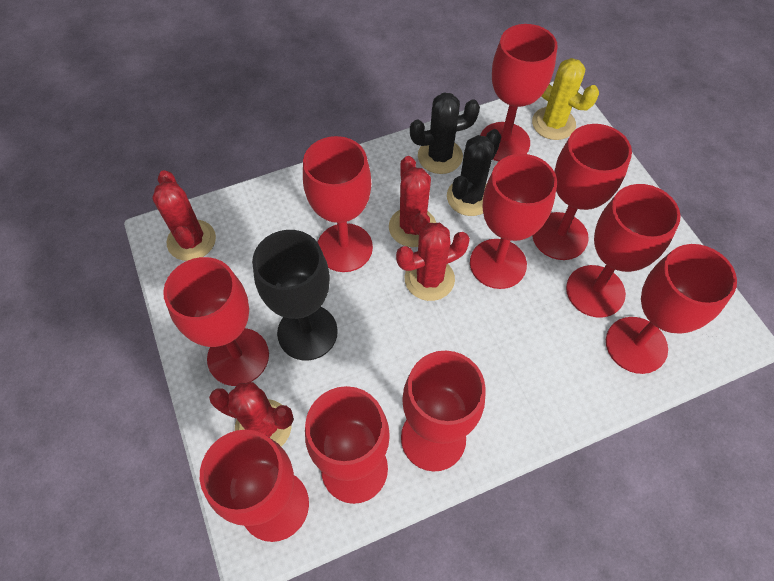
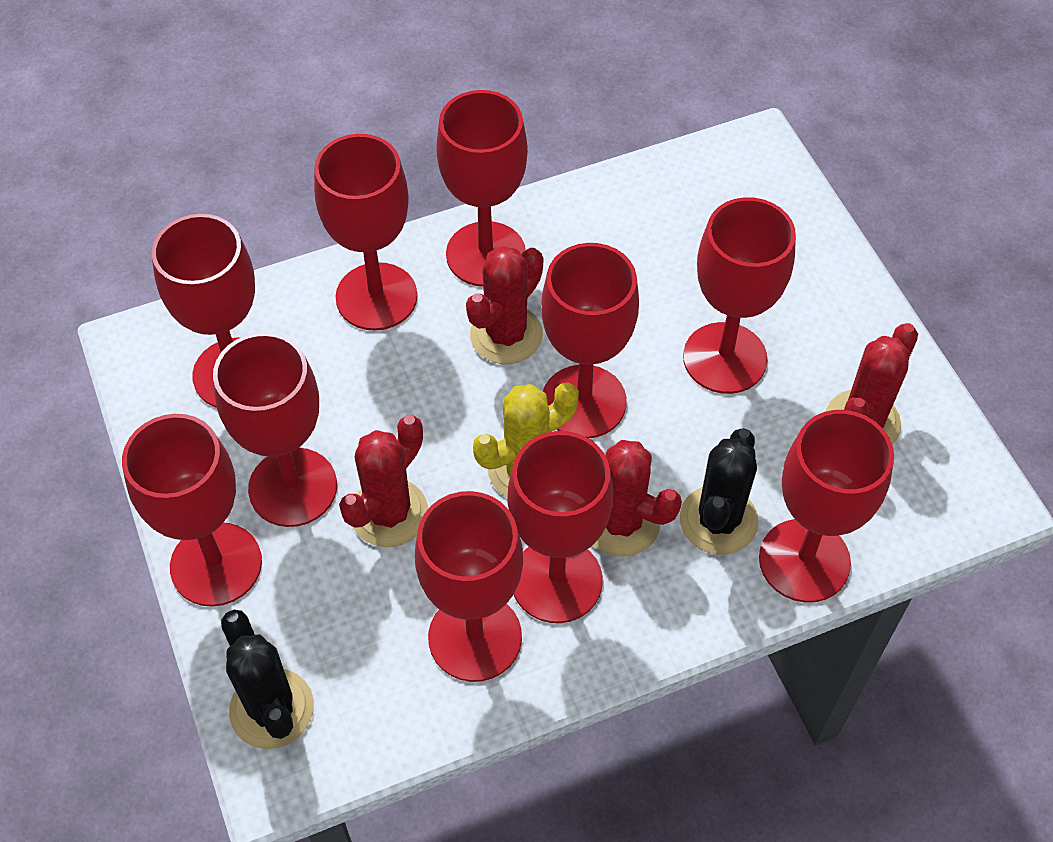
black goblet: 1 -> 0

